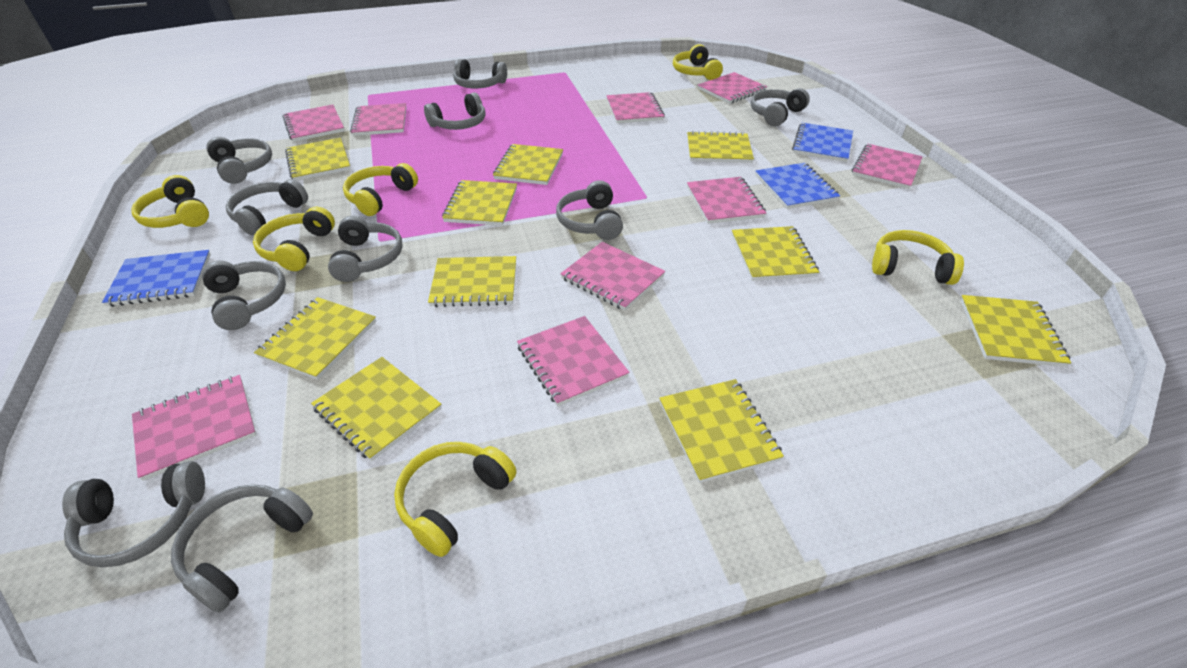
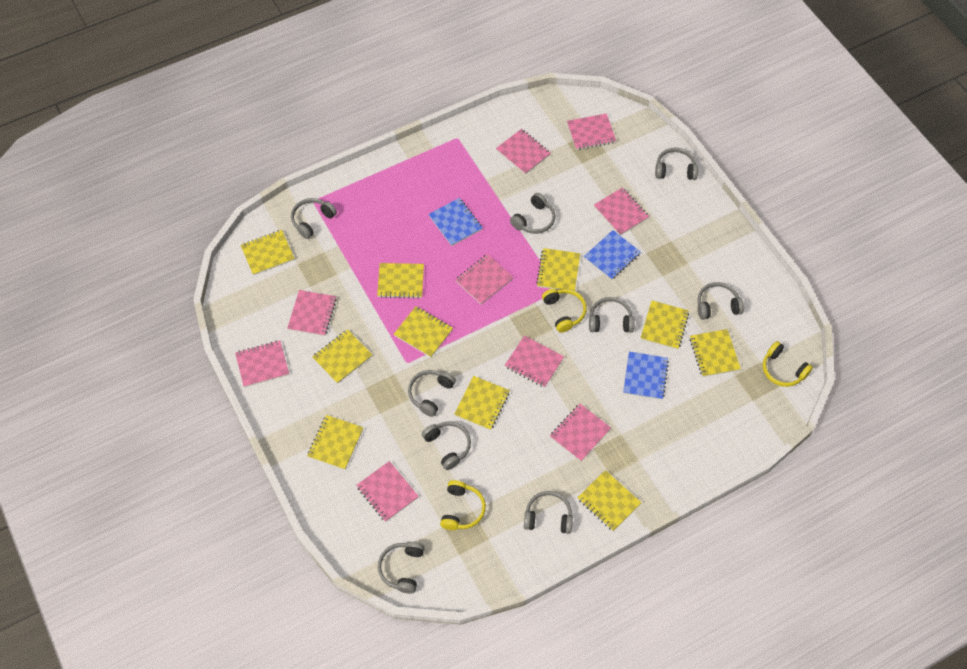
grey headphones: 10 -> 9
yellow headphones: 6 -> 3

